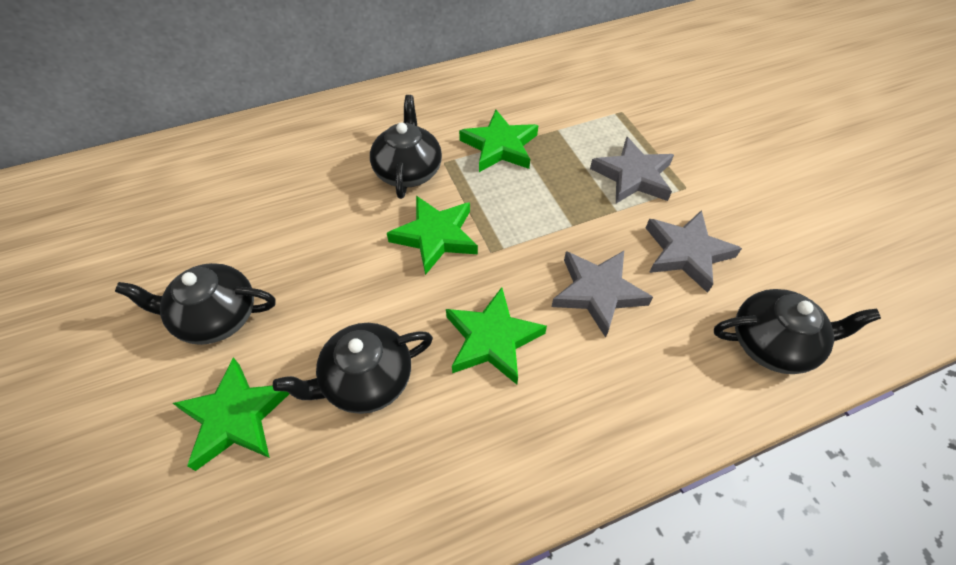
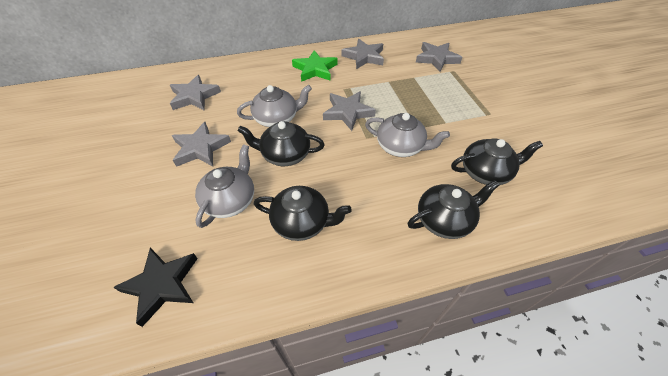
black star: 0 -> 1
green star: 4 -> 1
grey star: 3 -> 5
grey teapot: 0 -> 3

